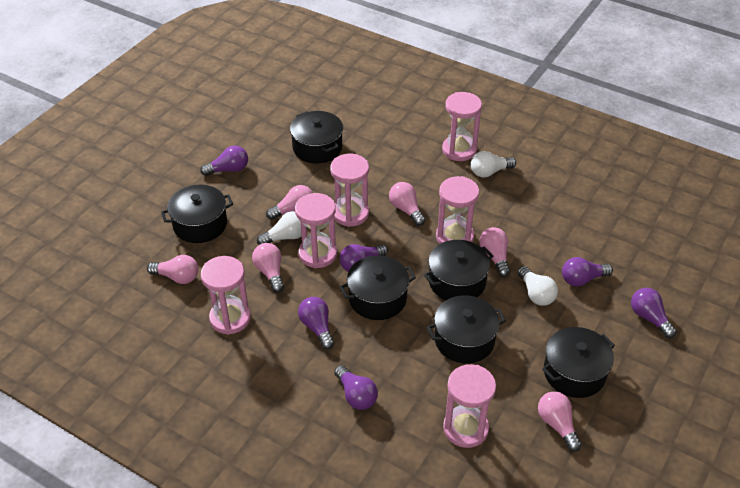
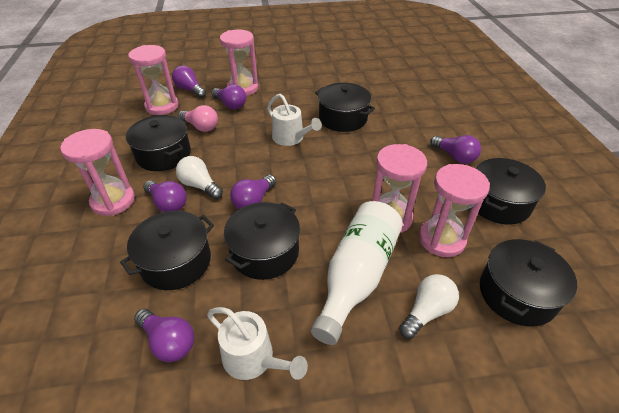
pink hourglass: 6 -> 5
pink light bulb: 6 -> 1
white bottle: 0 -> 1
white light bulb: 3 -> 2
white watering can: 0 -> 2

